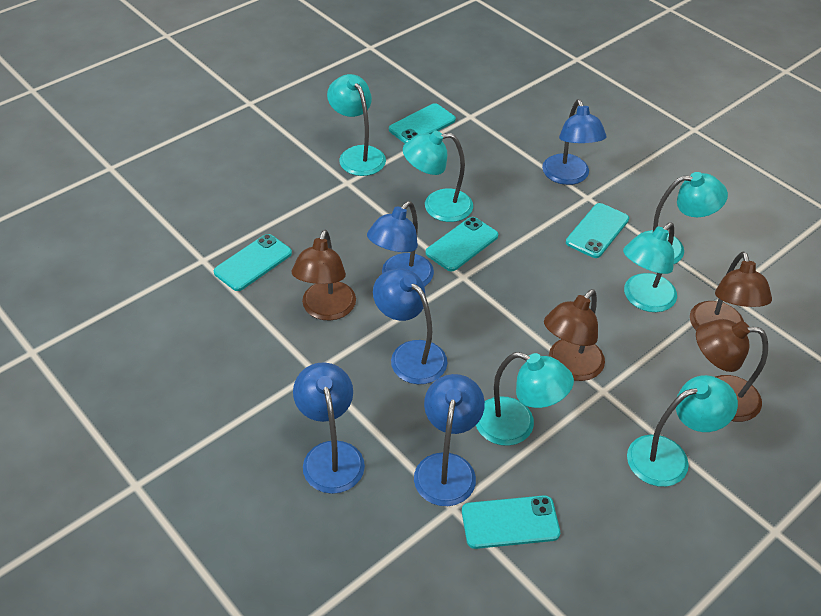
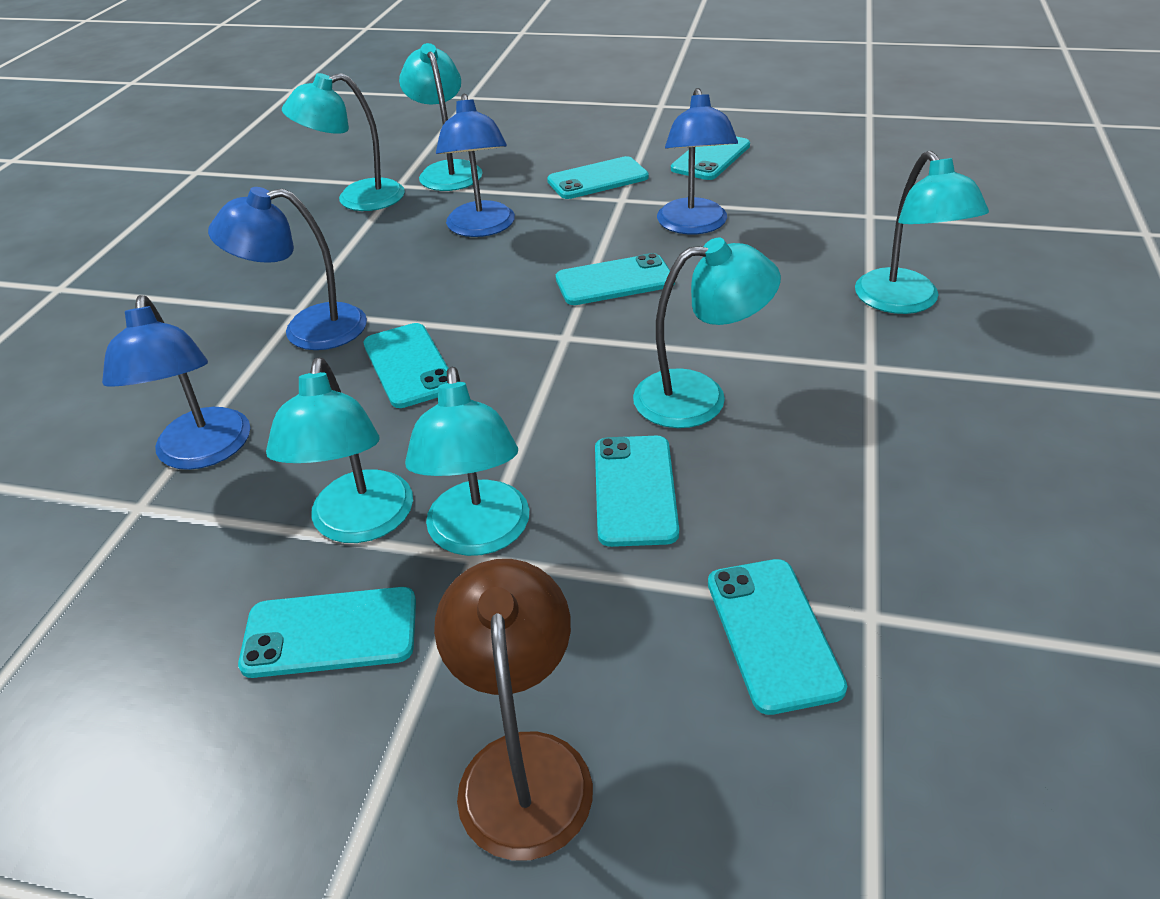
blue lamp: 5 -> 4
brown lamp: 4 -> 1
turquoise phone: 5 -> 7

